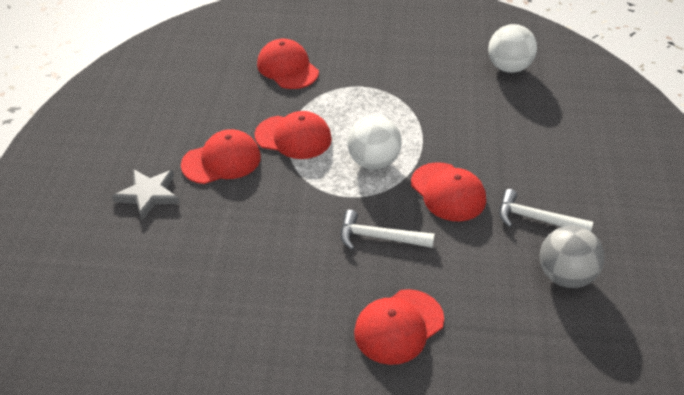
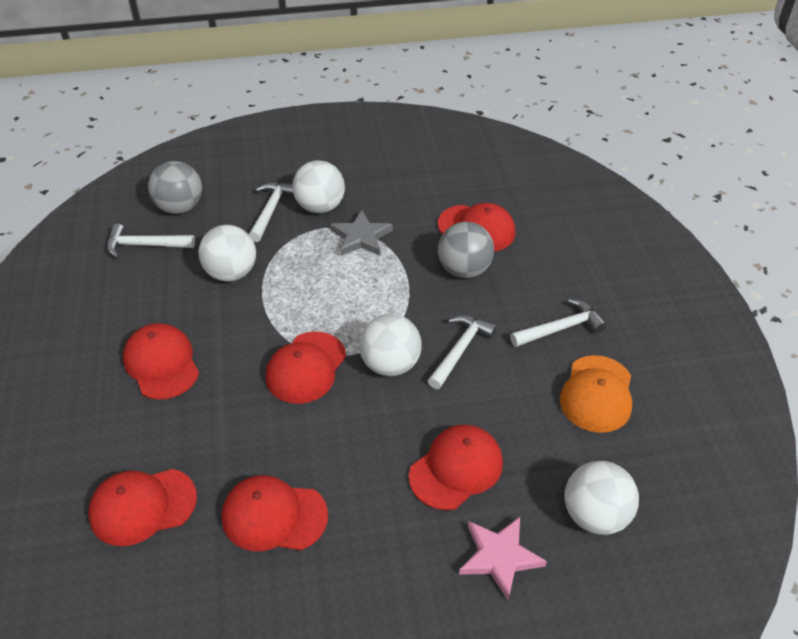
grey ball: 1 -> 2
orange cap: 0 -> 1
pink star: 0 -> 1
red cap: 5 -> 6
white ball: 2 -> 4
white hammer: 2 -> 4

